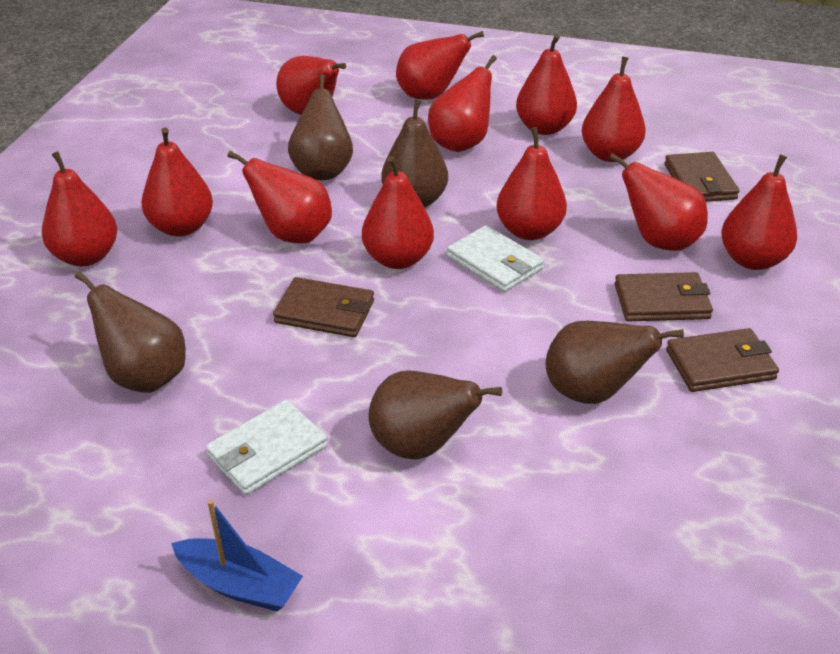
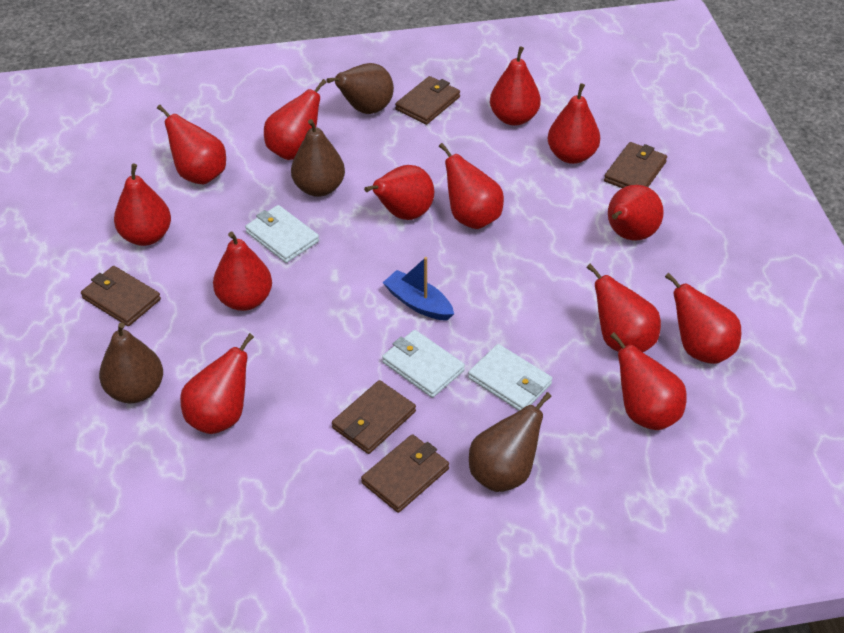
brown pear: 5 -> 4
brown wallet: 4 -> 5
red pear: 12 -> 13
white wallet: 2 -> 3

